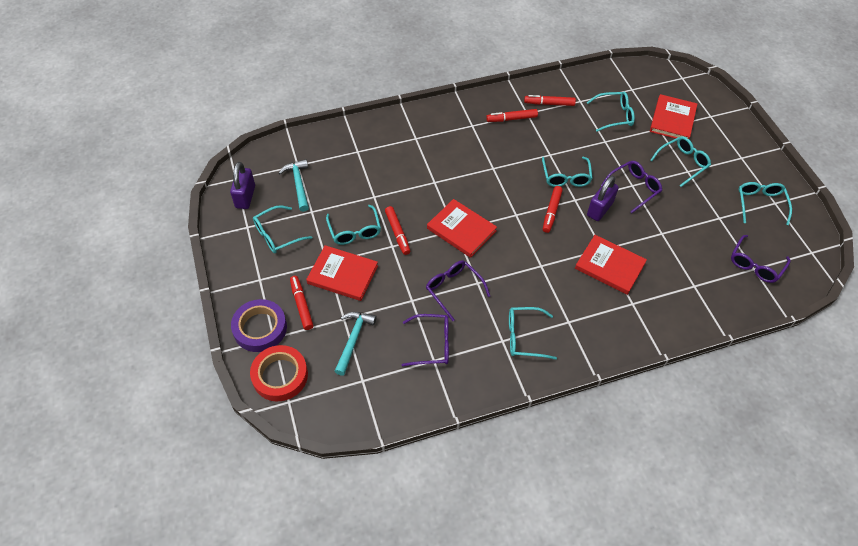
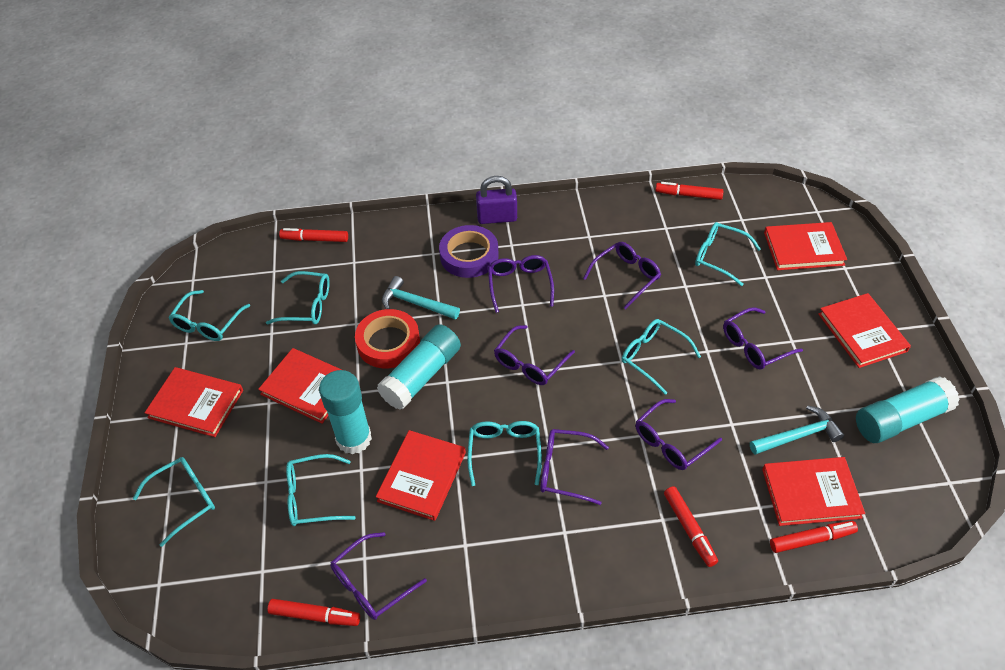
purple glasses: 4 -> 7
purple padlock: 2 -> 1
red book: 4 -> 6
turquoise glue stick: 0 -> 3

